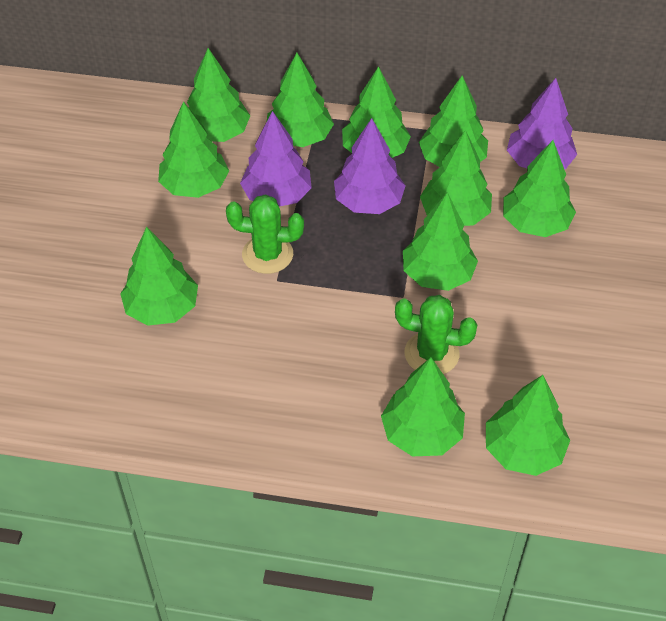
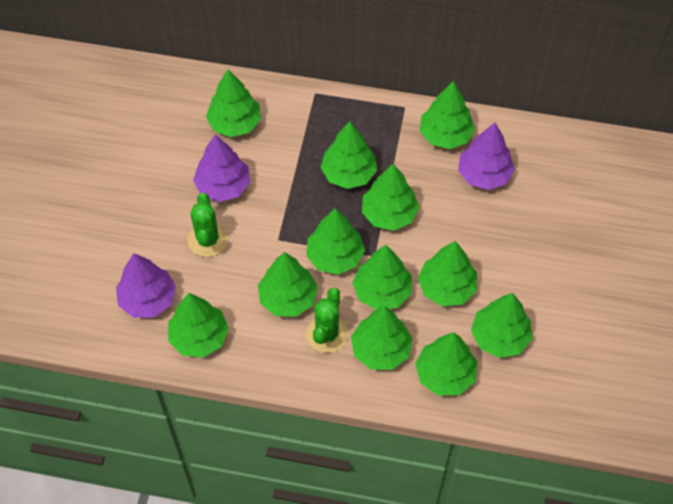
green tree: 11 -> 12

